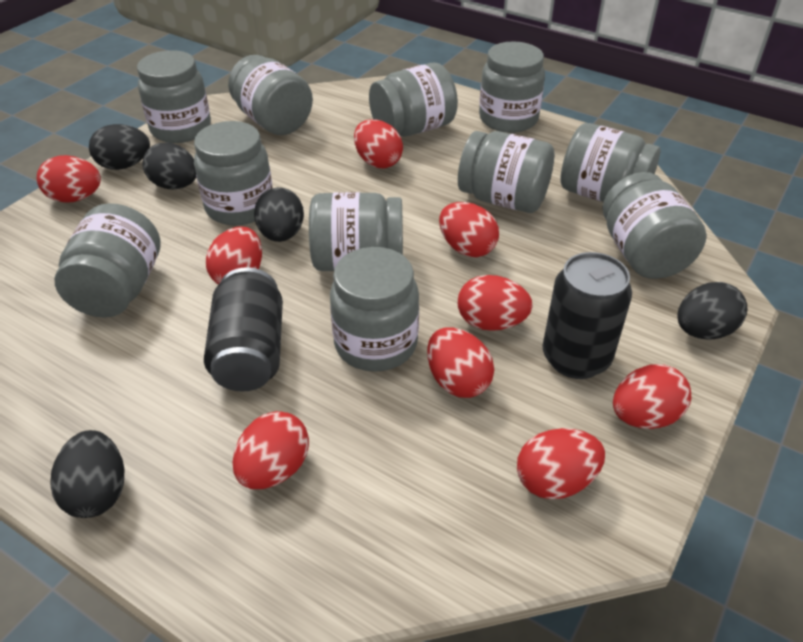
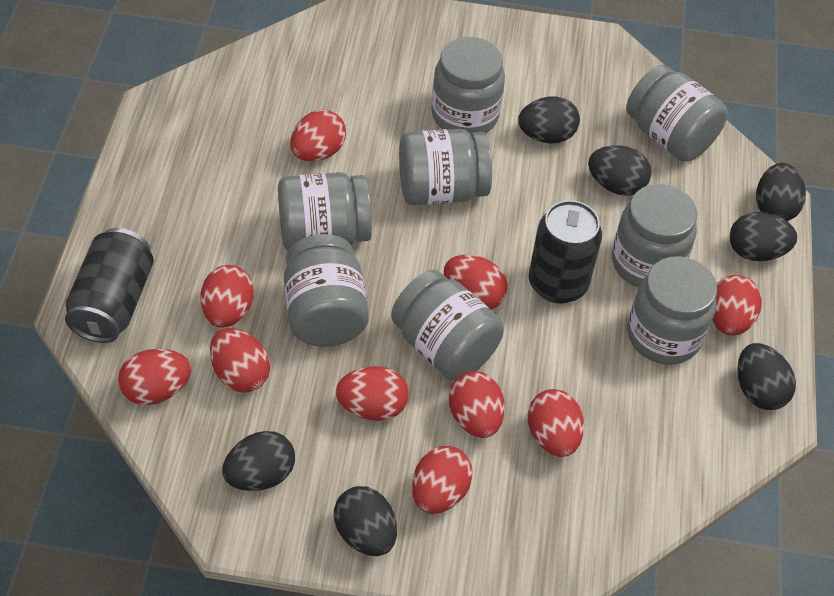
black egg: 5 -> 7
grey jar: 11 -> 8
red egg: 9 -> 10

